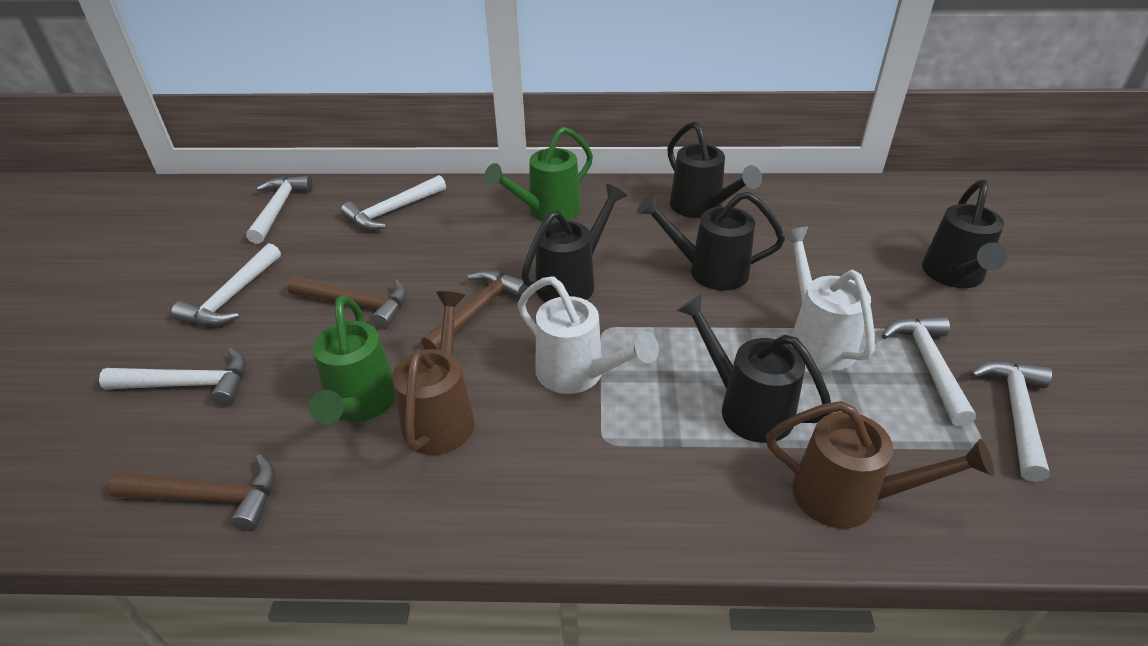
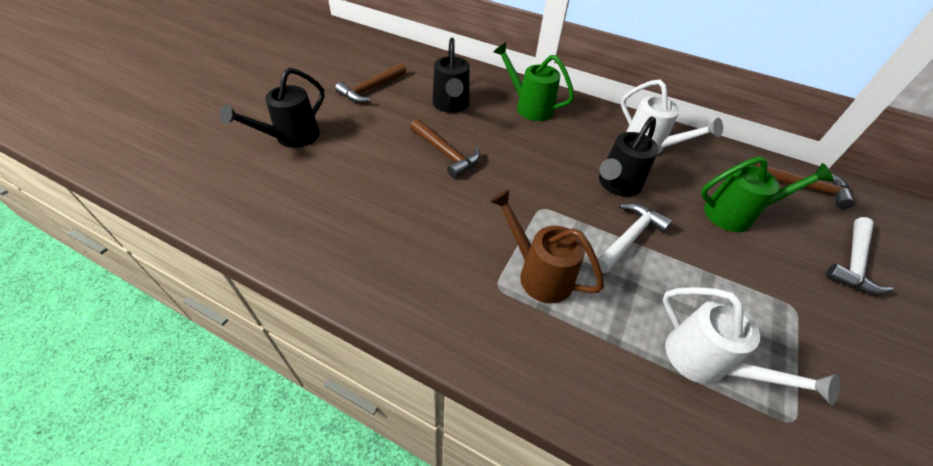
black watering can: 5 -> 3
brown watering can: 2 -> 1
white hammer: 6 -> 2

